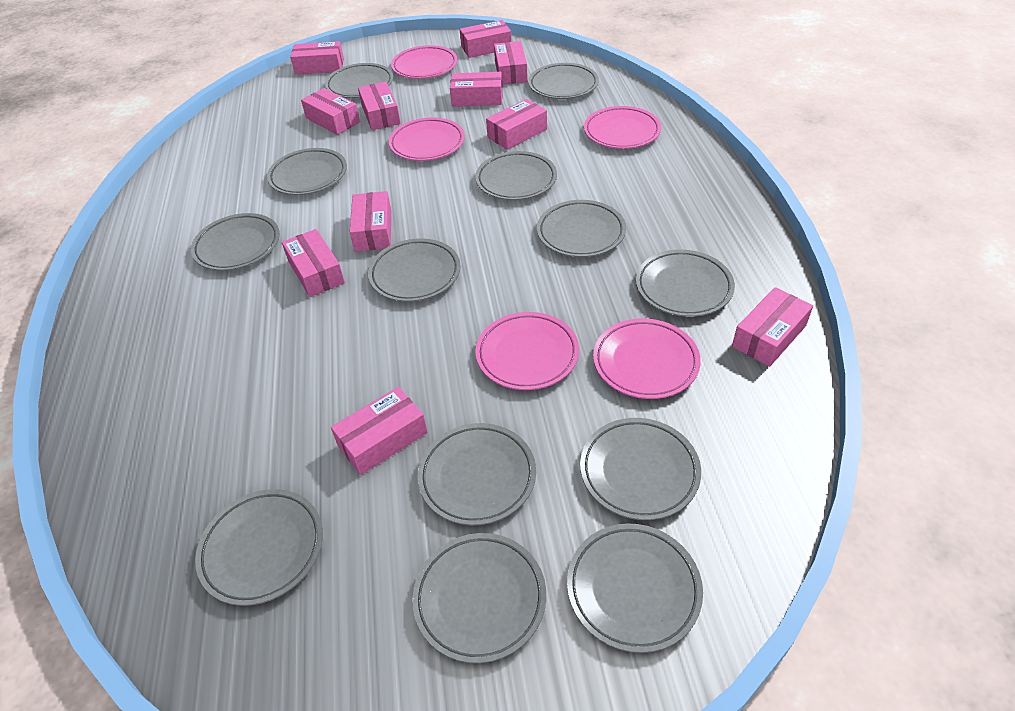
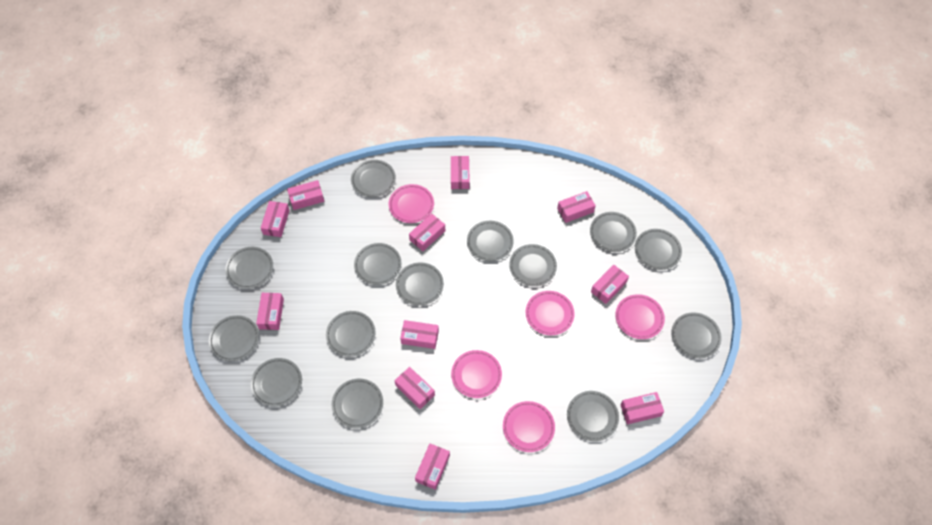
grey plate: 13 -> 14

